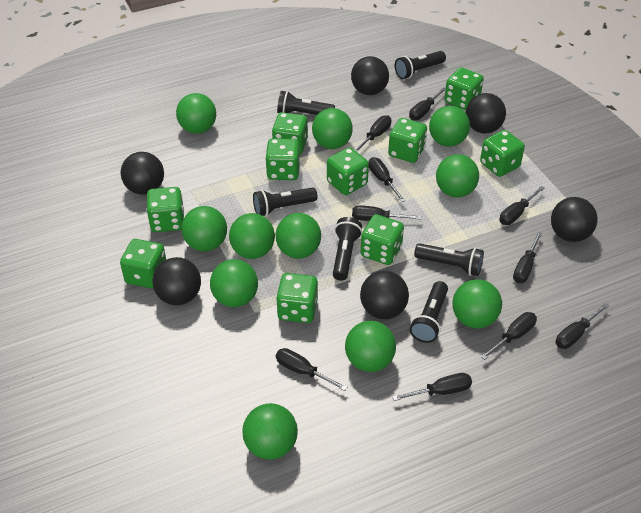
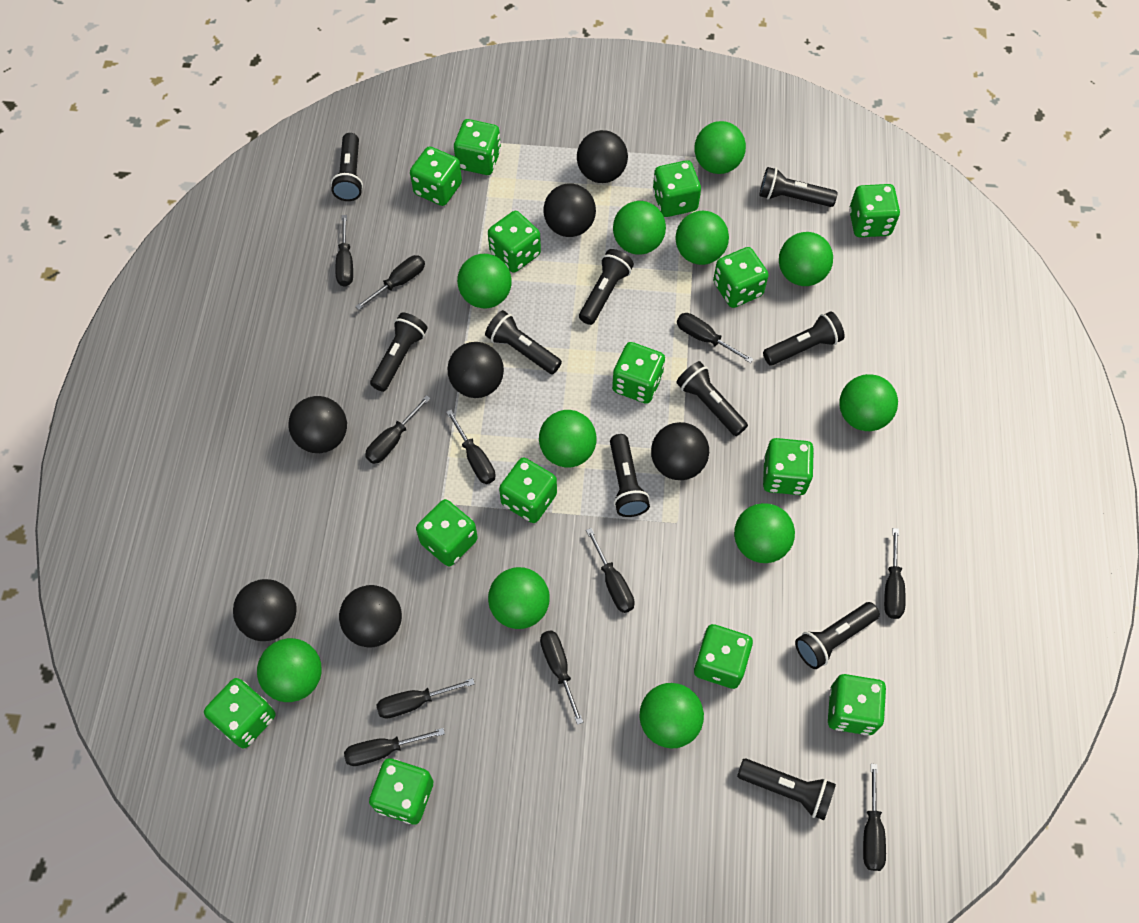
black ball: 6 -> 7
black flashlight: 6 -> 10
black screwdriver: 10 -> 11
green dice: 10 -> 14

